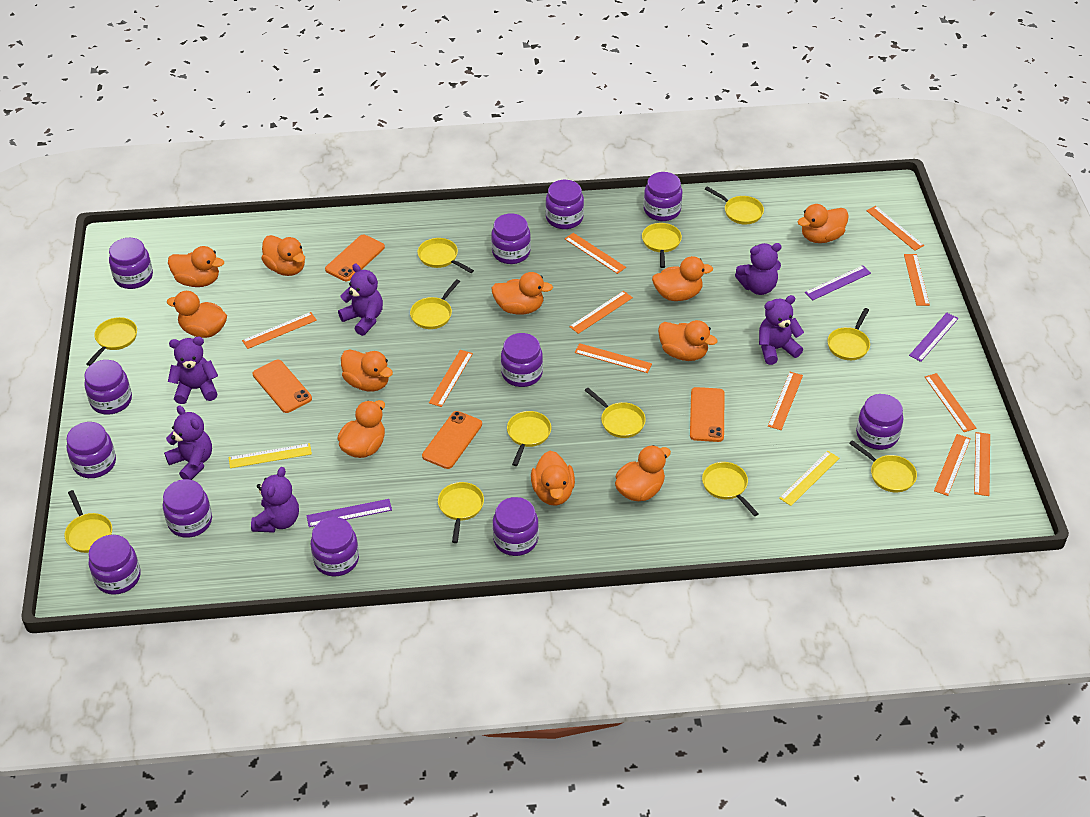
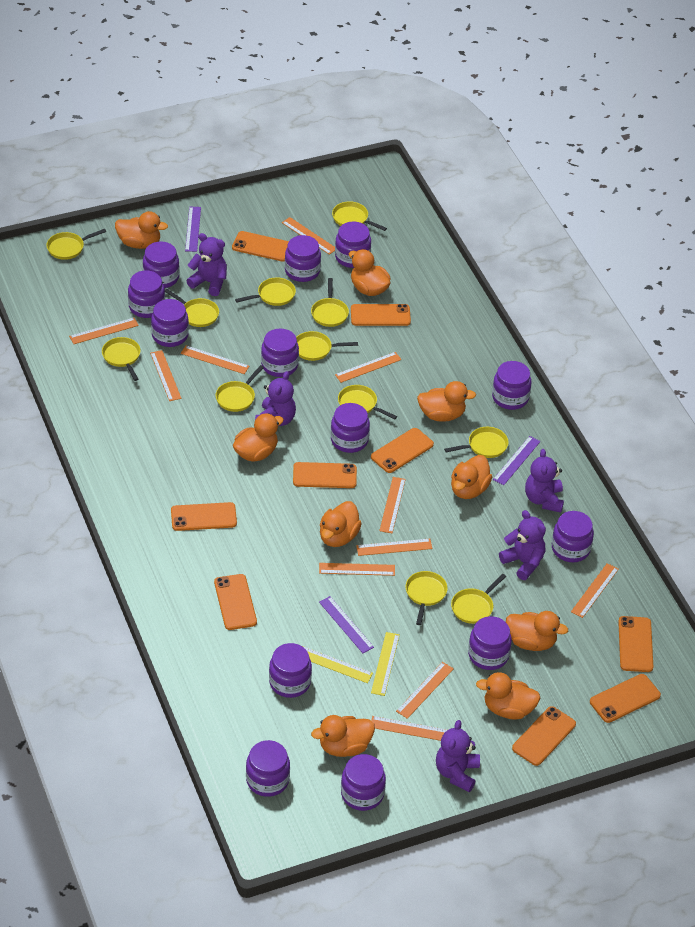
orange duck: 11 -> 9
orange phone: 4 -> 9
purple jar: 12 -> 13
purple teddy bear: 6 -> 5

